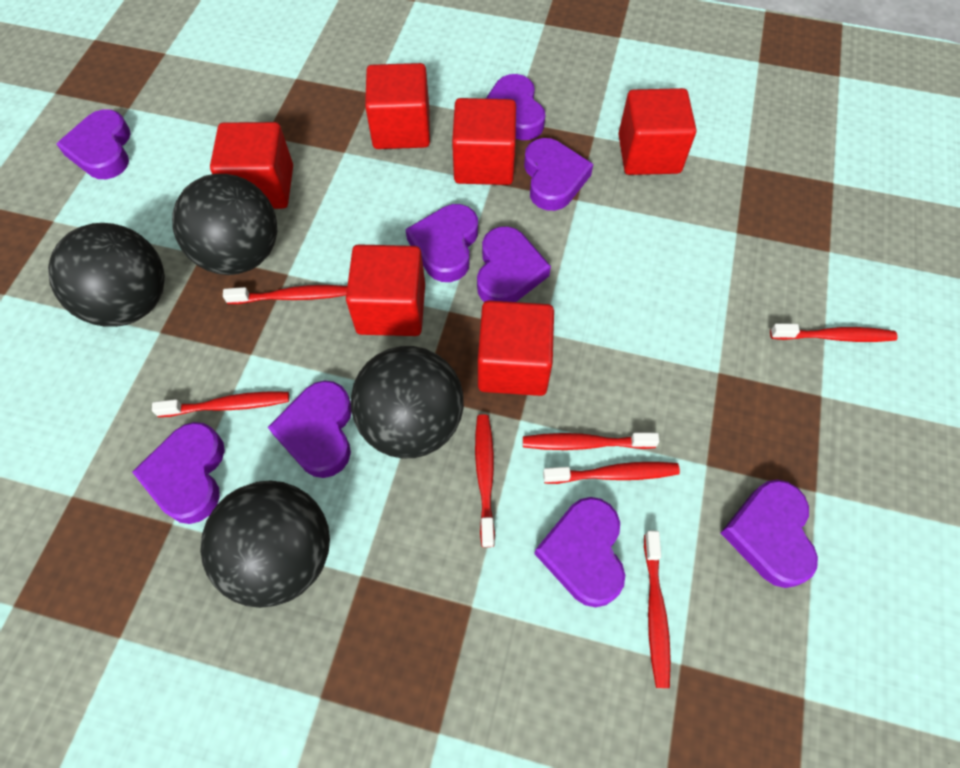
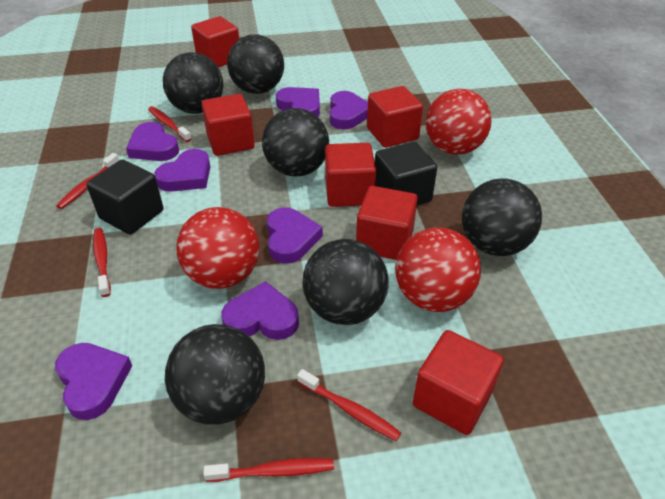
black ball: 4 -> 6
black cube: 0 -> 2
purple heart: 9 -> 7
red ball: 0 -> 3
red toothbrush: 7 -> 5

